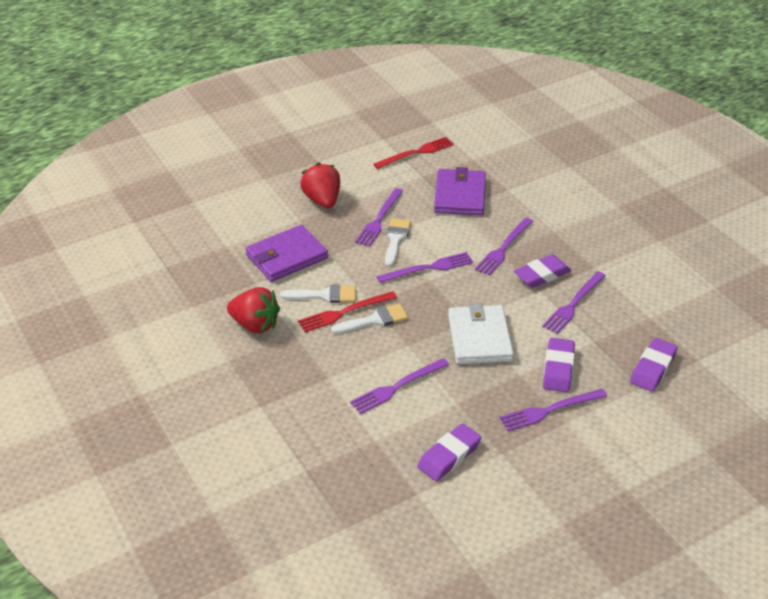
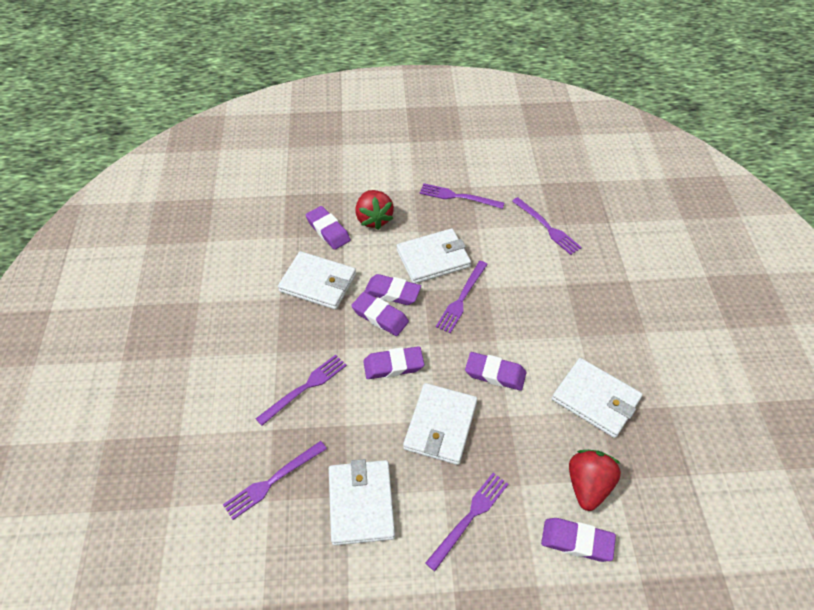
purple eraser: 4 -> 6
purple wallet: 2 -> 0
red fork: 2 -> 0
white brush: 3 -> 0
white wallet: 1 -> 5

